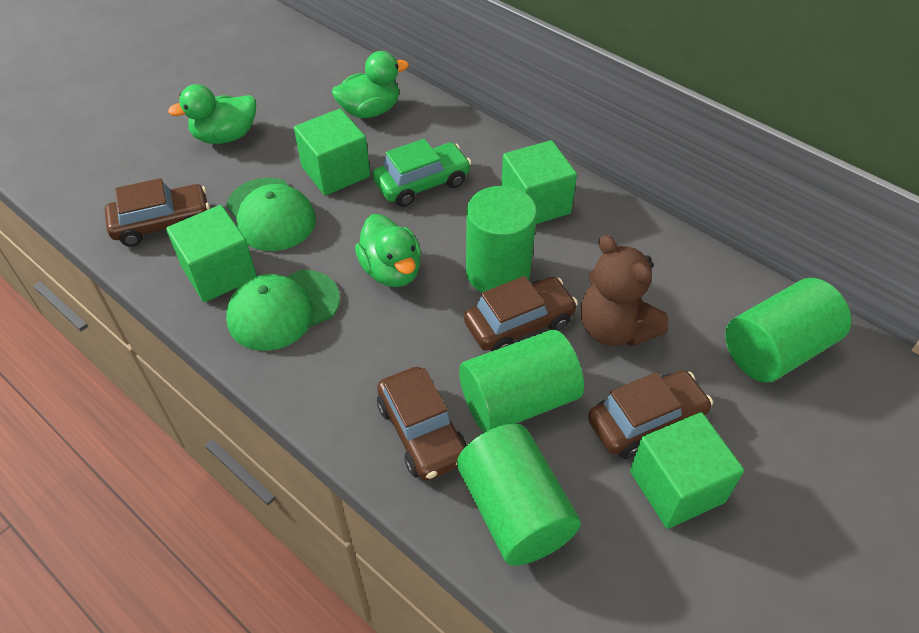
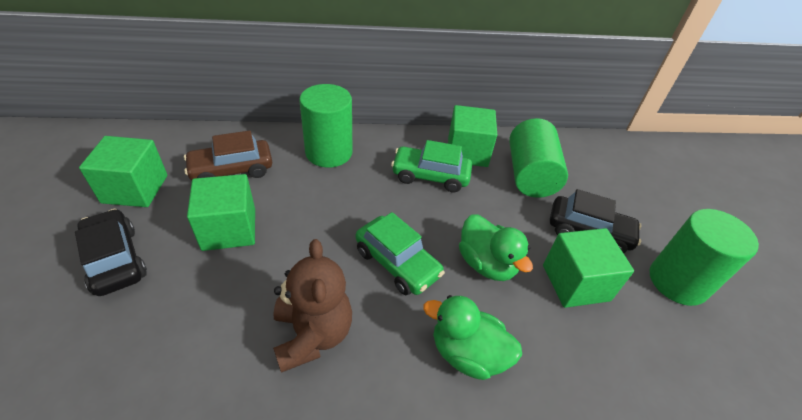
black car: 0 -> 2
brown car: 4 -> 1
green cap: 2 -> 0
green car: 1 -> 2
green cylinder: 4 -> 3
green duck: 3 -> 2

